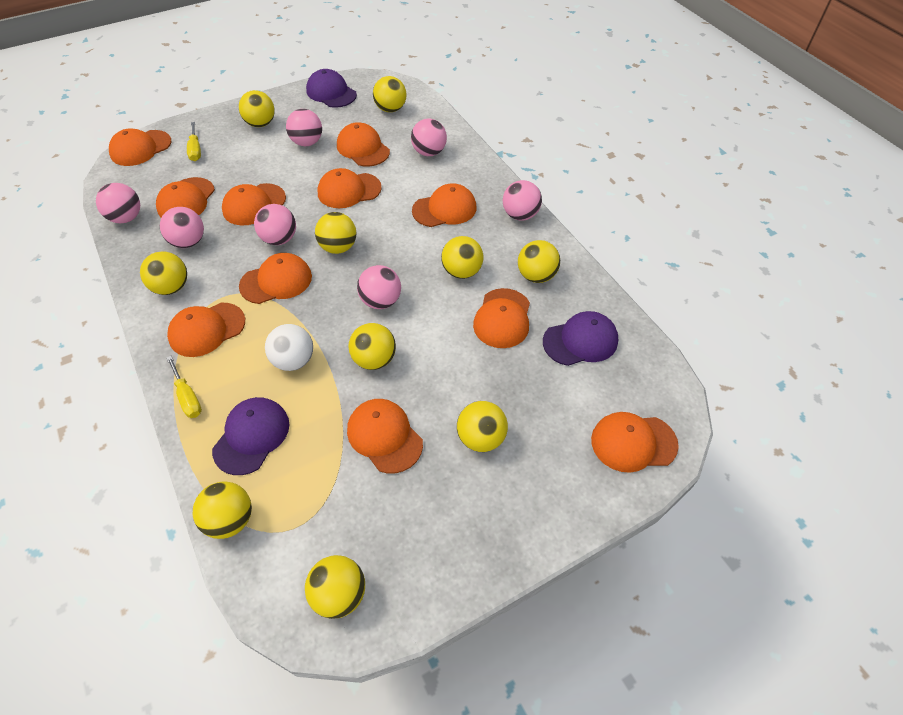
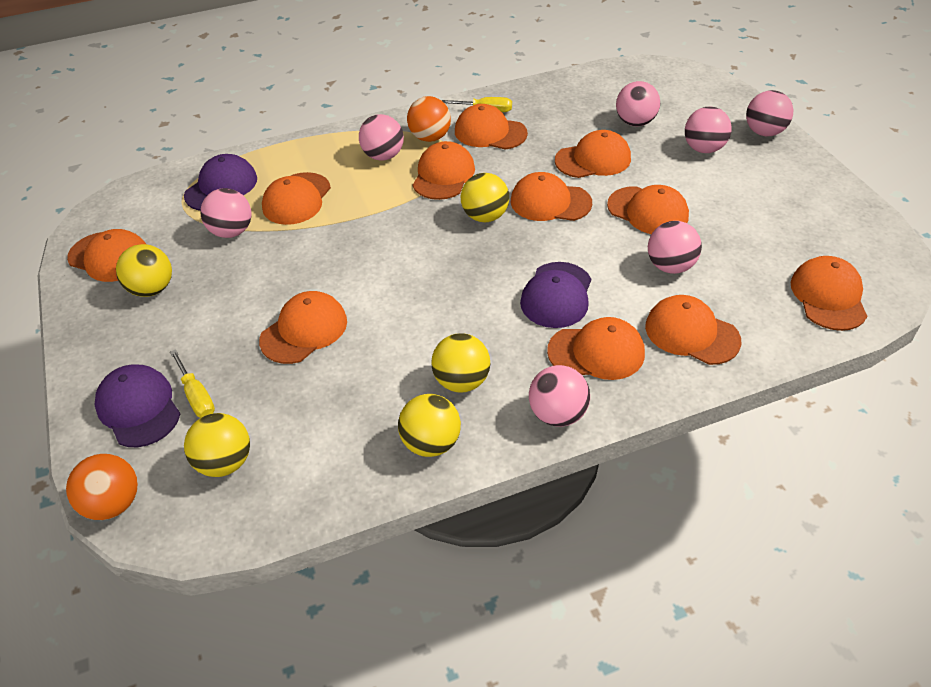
orange ball: 0 -> 2
white ball: 1 -> 0
yellow ball: 10 -> 5

